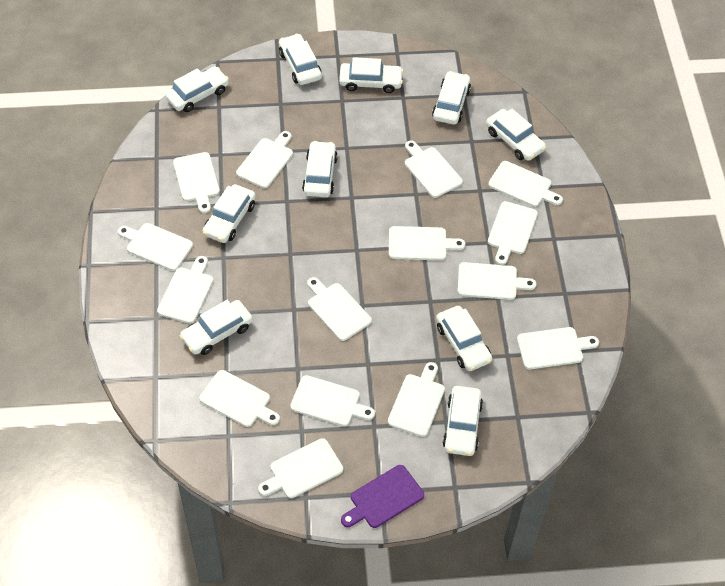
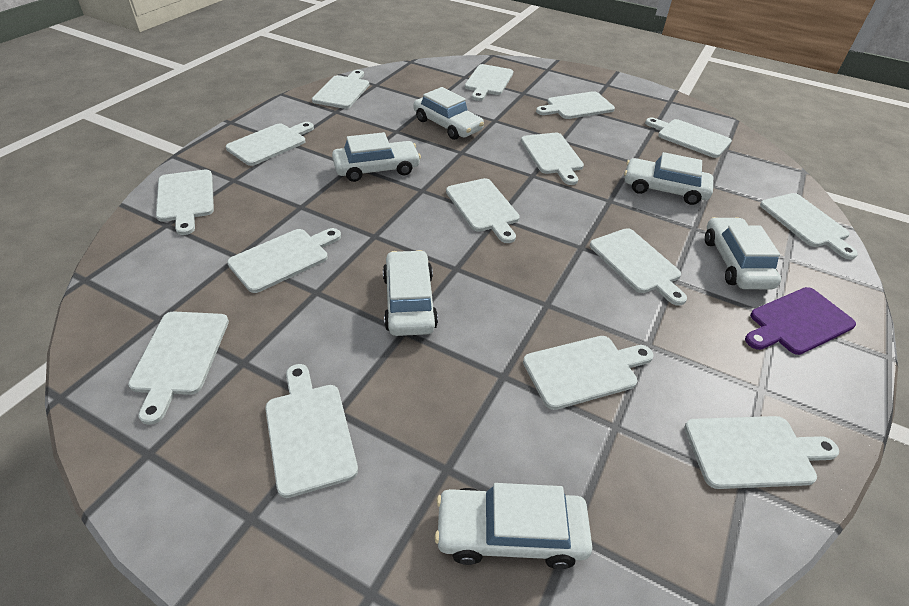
white car: 10 -> 6

